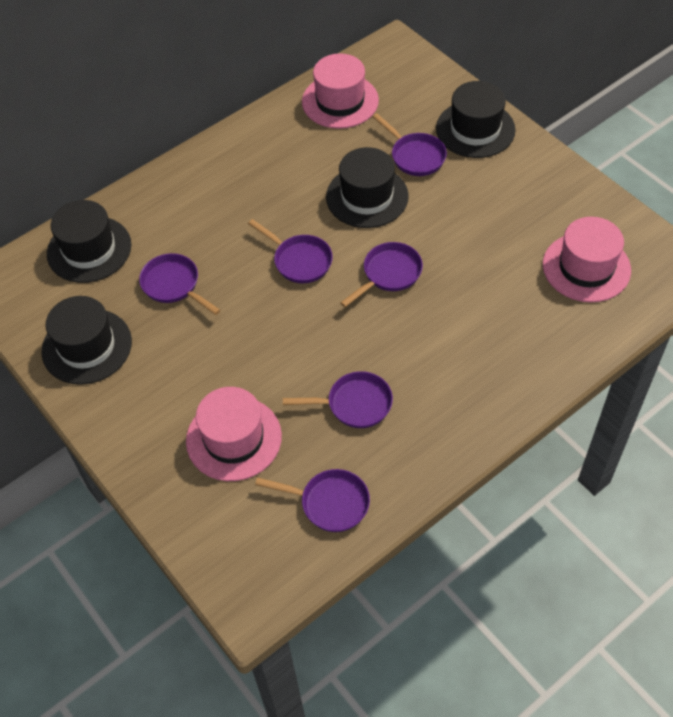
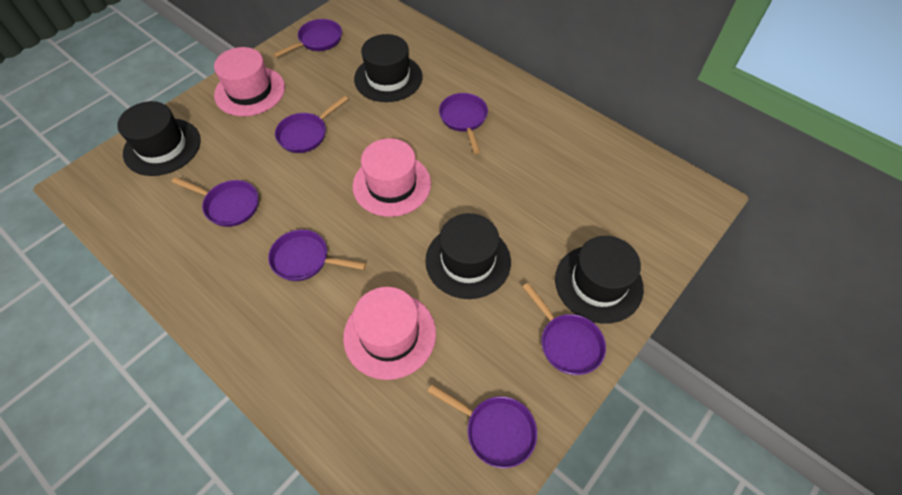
purple pan: 6 -> 7

